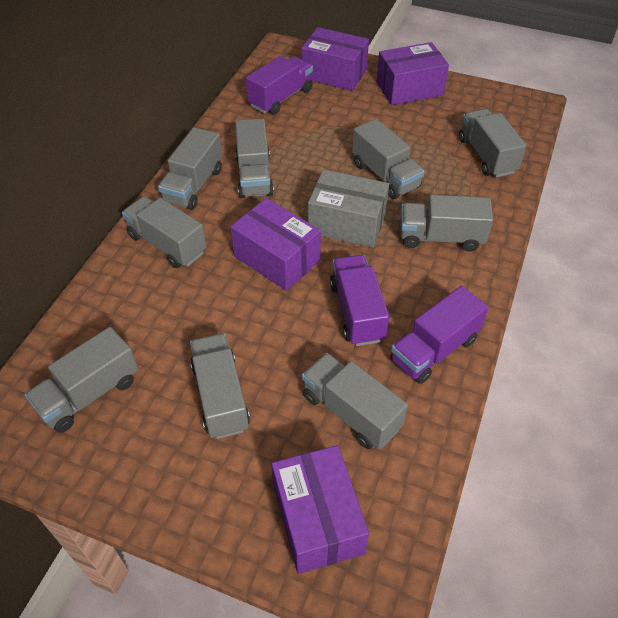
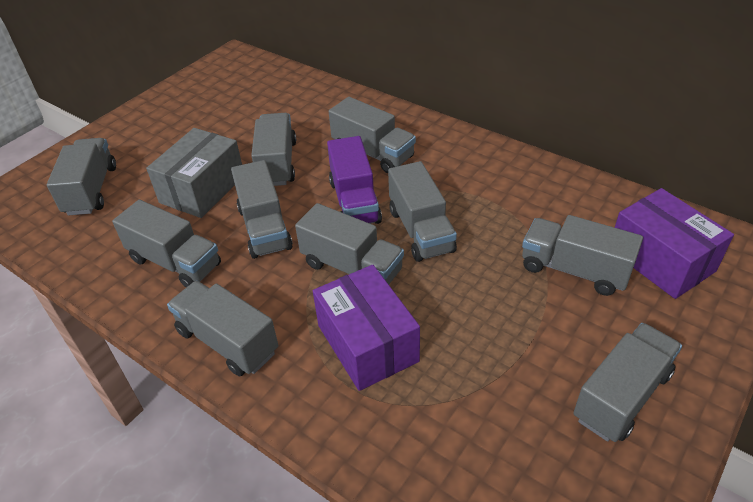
grey truck: 9 -> 10
purple box: 4 -> 2
purple truck: 3 -> 1

